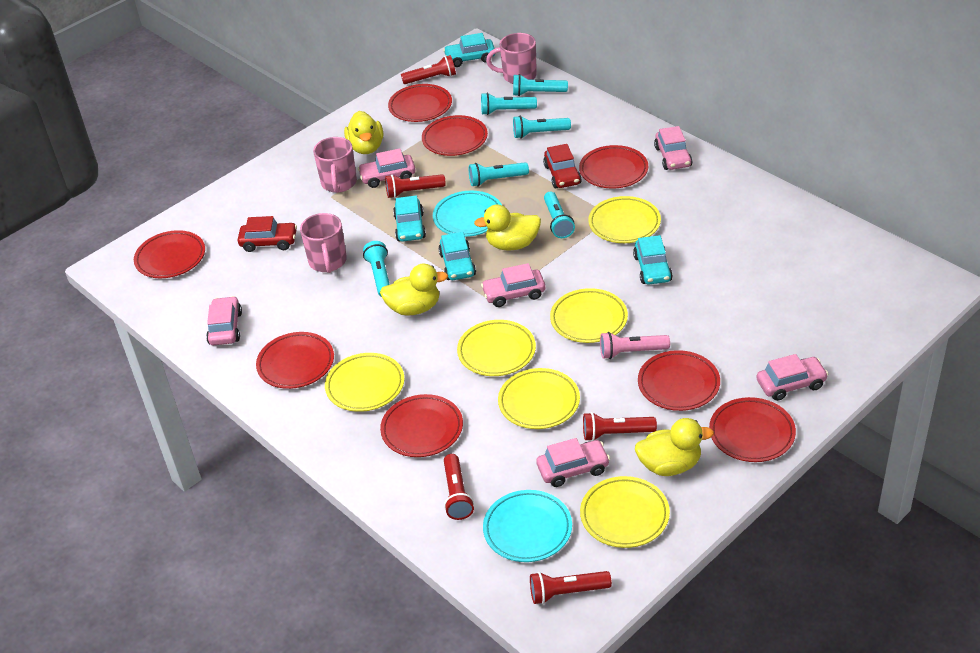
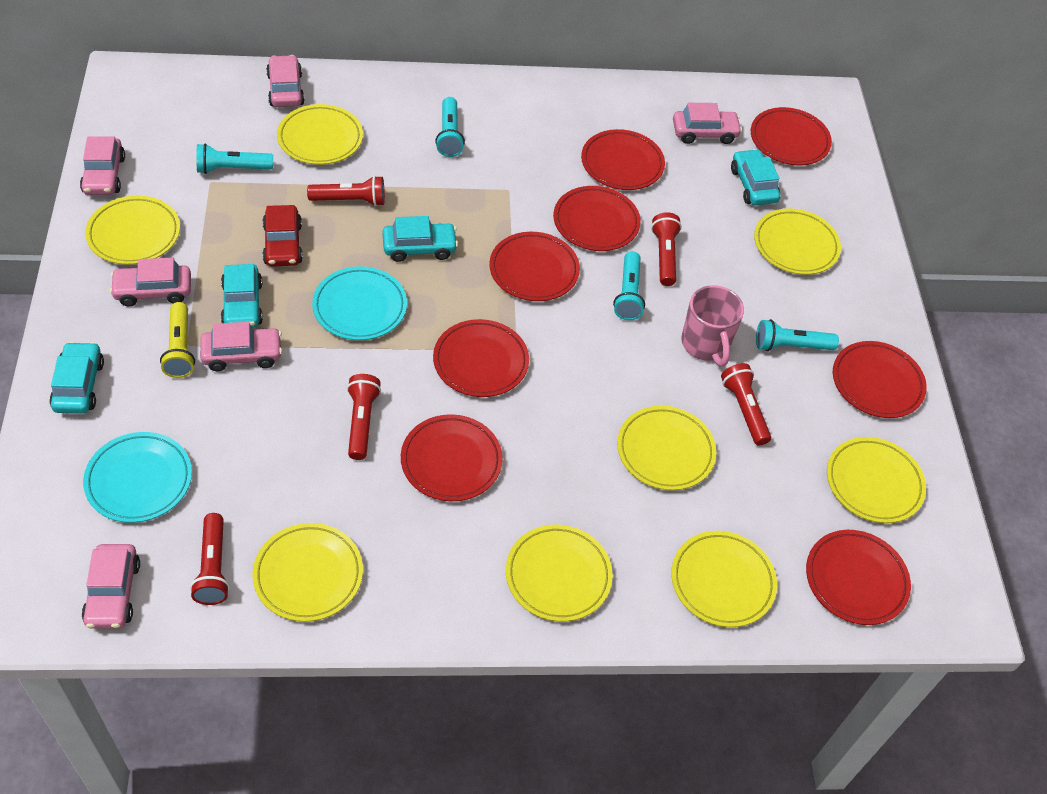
pink flashlight: 1 -> 0
pink mug: 3 -> 1
red car: 2 -> 1
turquoise flashlight: 6 -> 4
yellow duck: 4 -> 0
yellow flashlight: 0 -> 1
yellow plate: 6 -> 8

